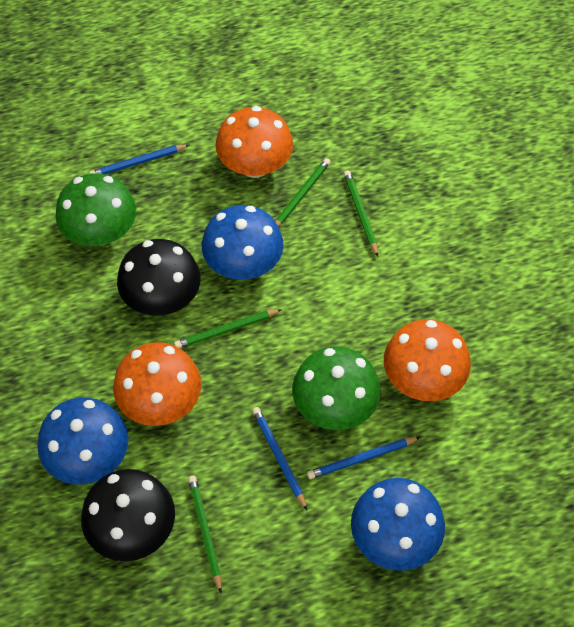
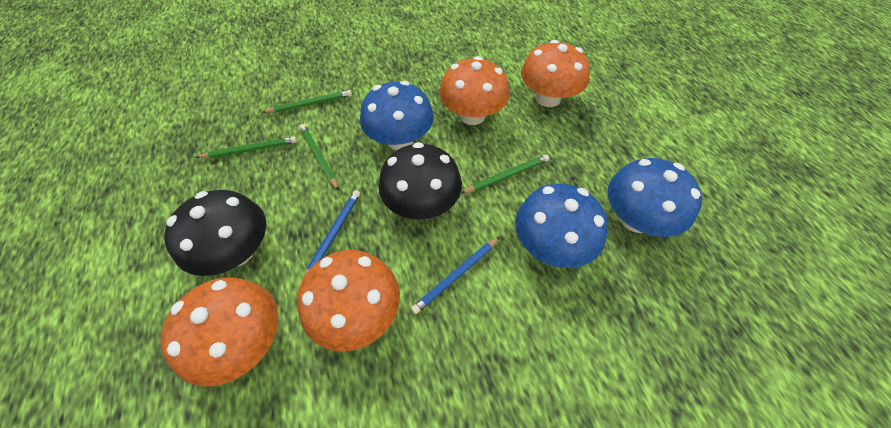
blue pencil: 3 -> 2
green mushroom: 2 -> 0
orange mushroom: 3 -> 4

